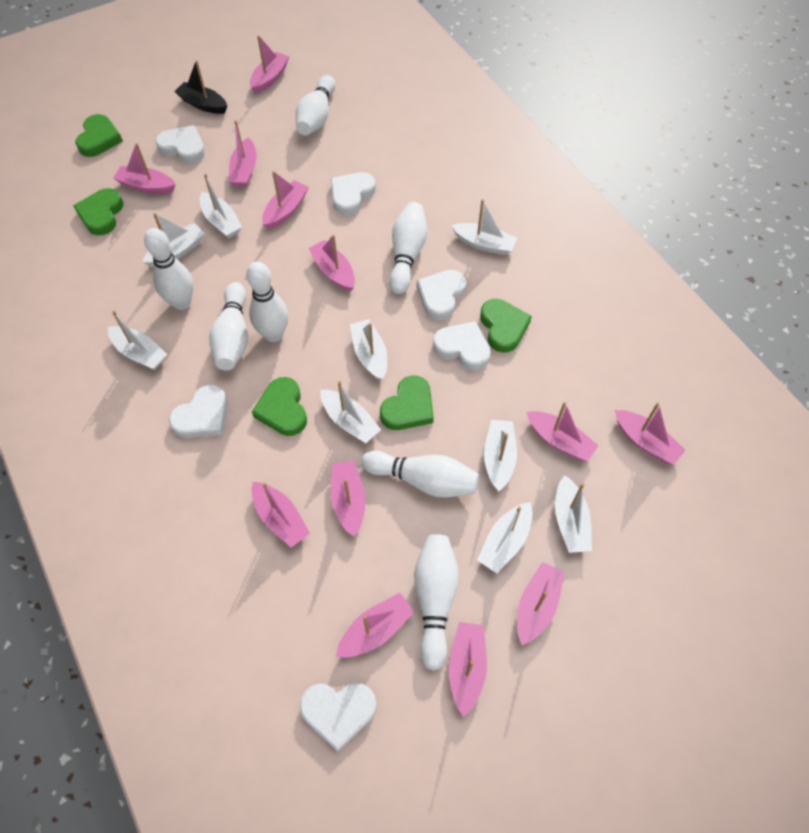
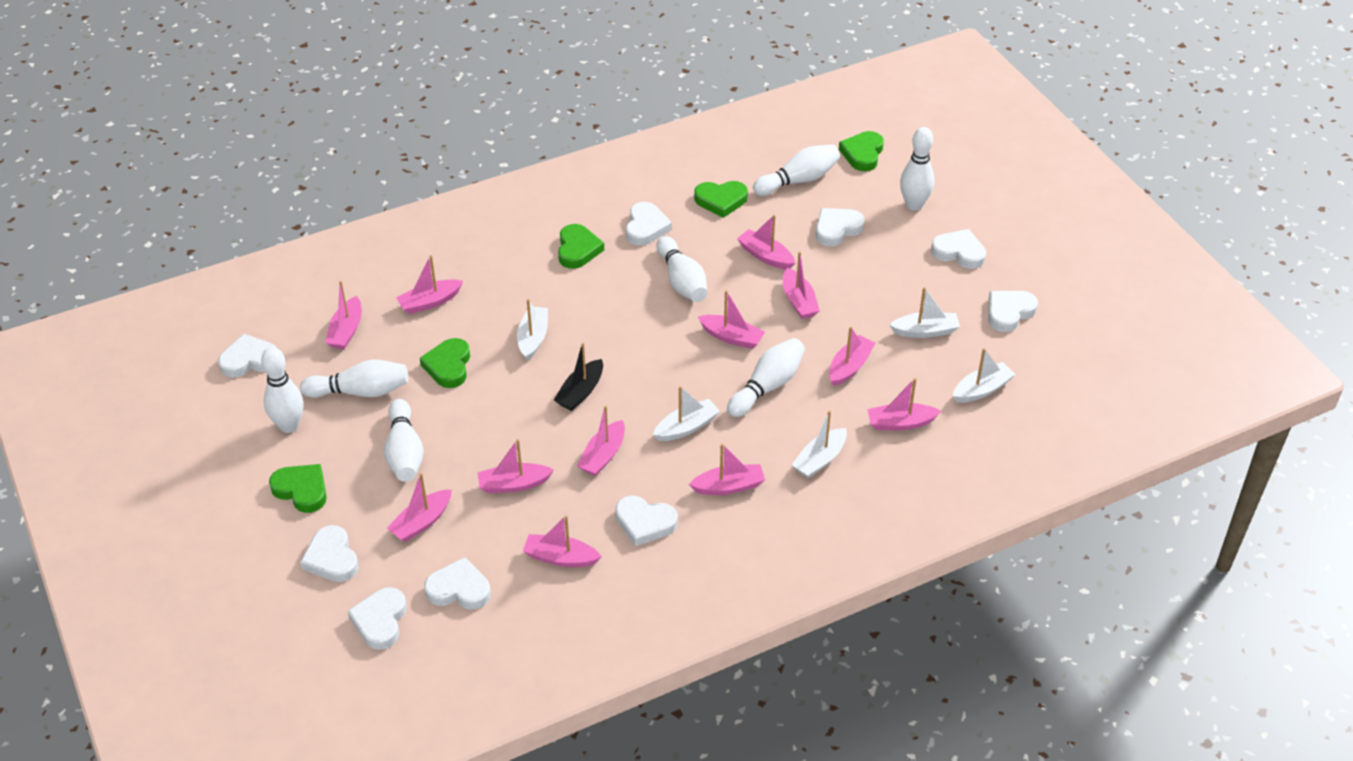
white boat: 9 -> 5
white heart: 6 -> 9

